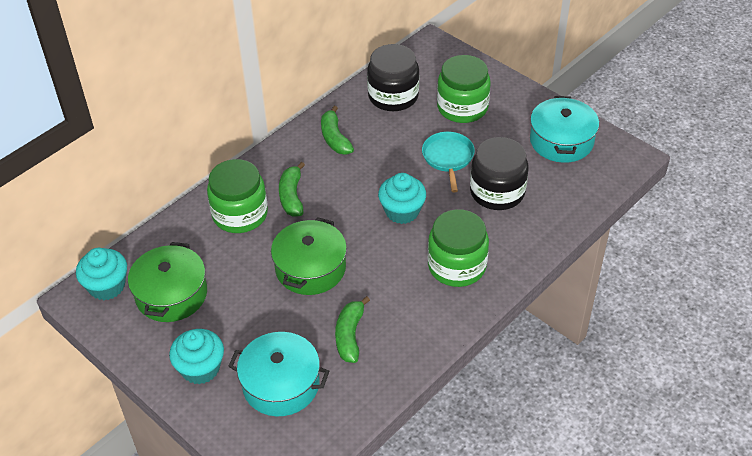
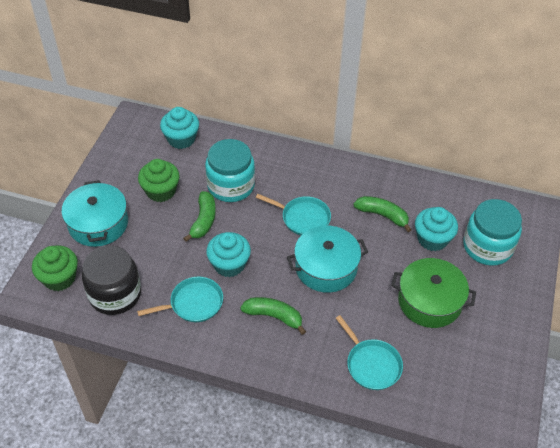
black jar: 2 -> 1
green cupcake: 0 -> 2
green jar: 3 -> 0
green pot: 2 -> 1
turquoise jar: 0 -> 2
turquoise pan: 1 -> 3

